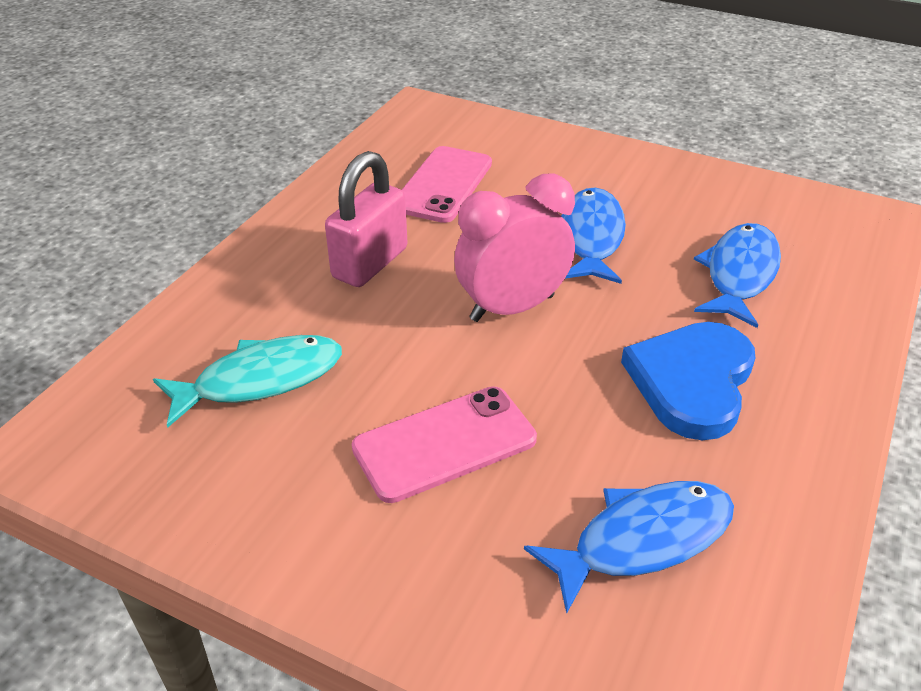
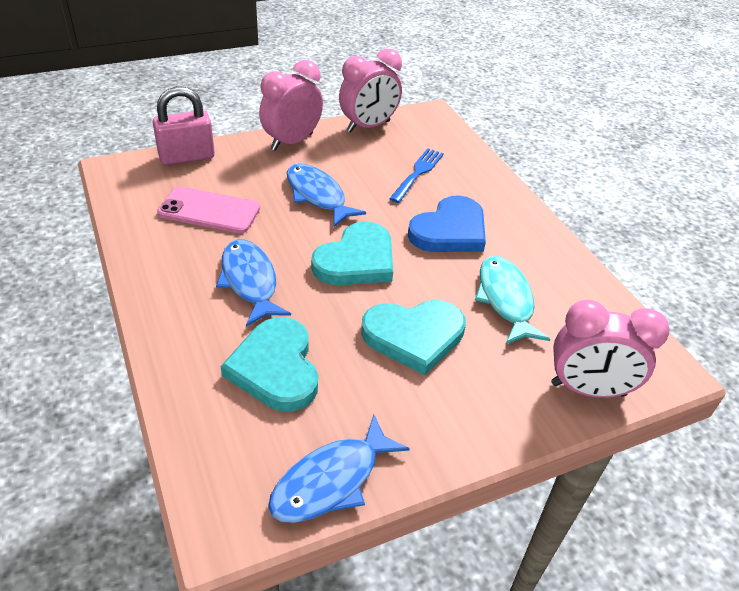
blue fork: 0 -> 1
pink clock: 1 -> 3
pink phone: 2 -> 1
turquoise heart: 0 -> 3

